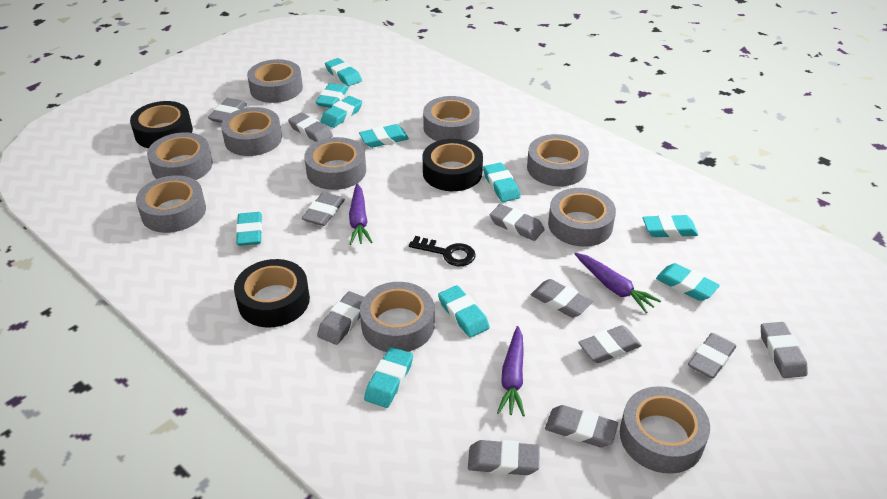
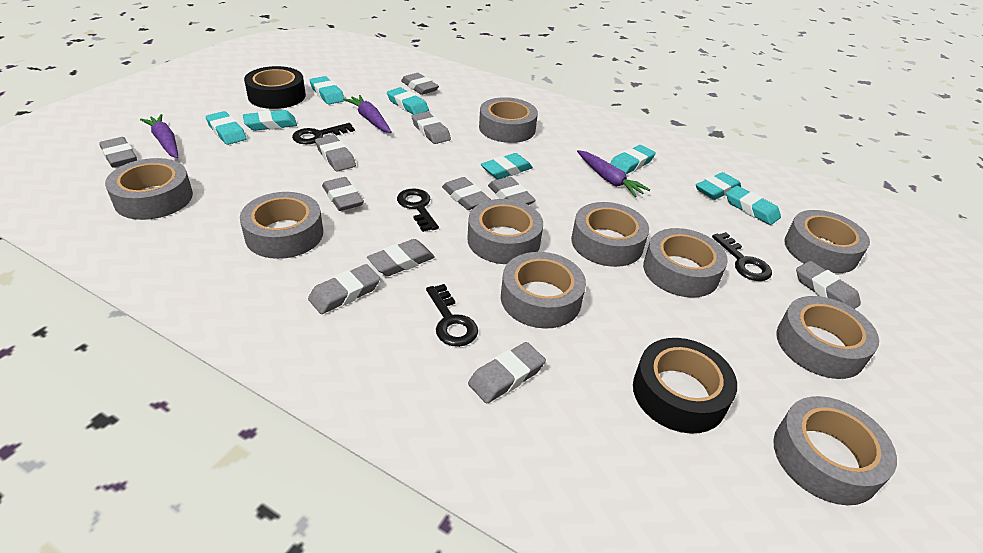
black key: 1 -> 4
black tape: 3 -> 2
turquoise eraser: 10 -> 8

